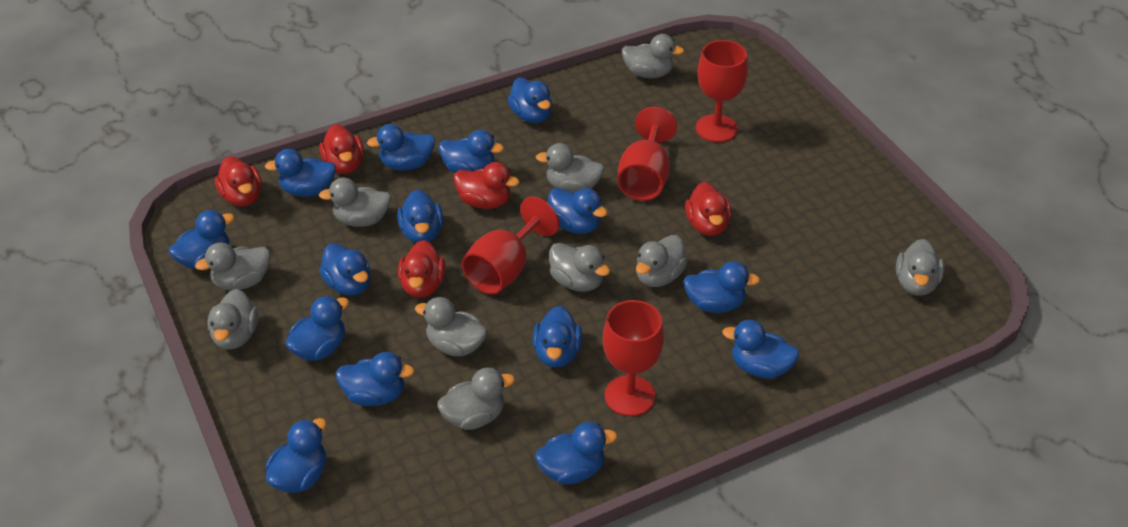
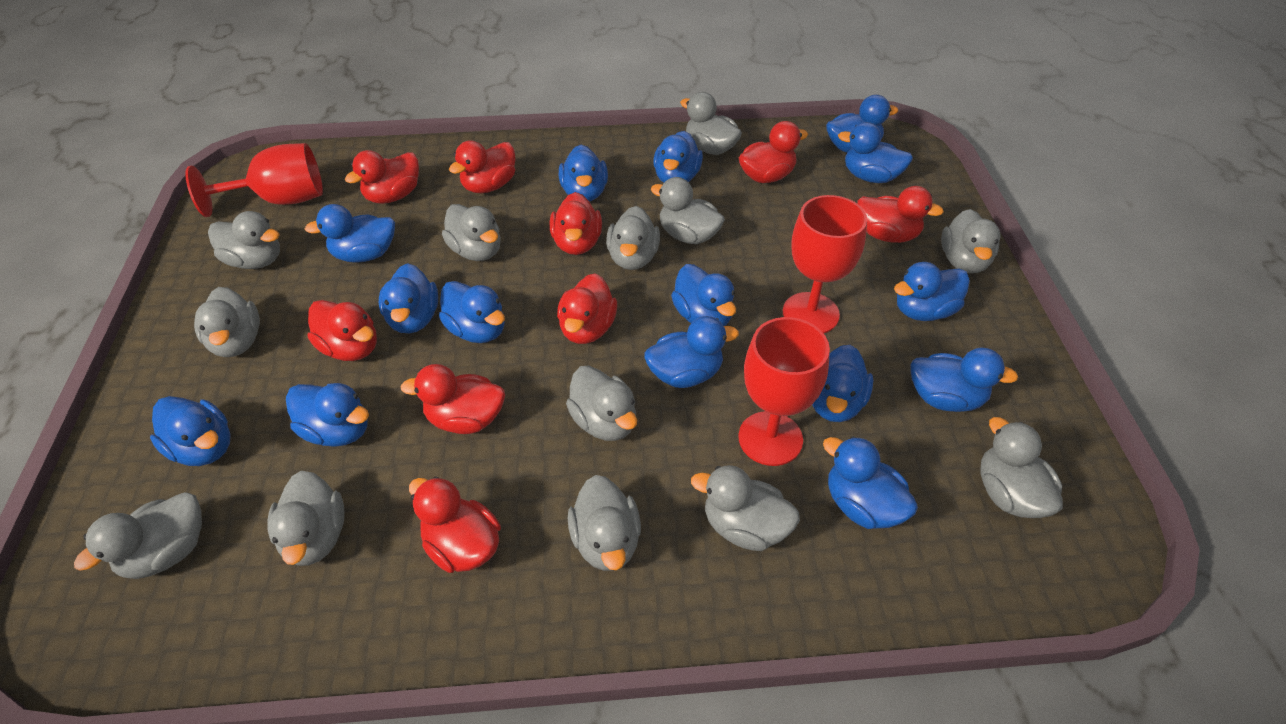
grey duck: 10 -> 13
red duck: 5 -> 9
red goblet: 4 -> 3

